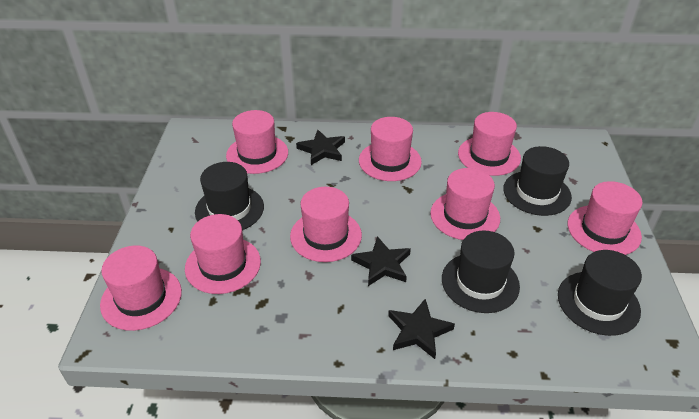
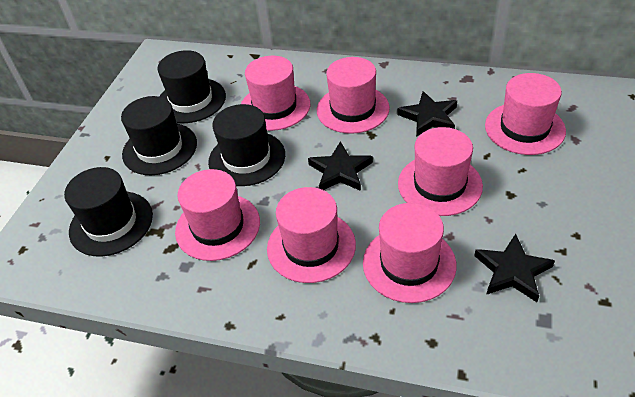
pink hat: 8 -> 7

